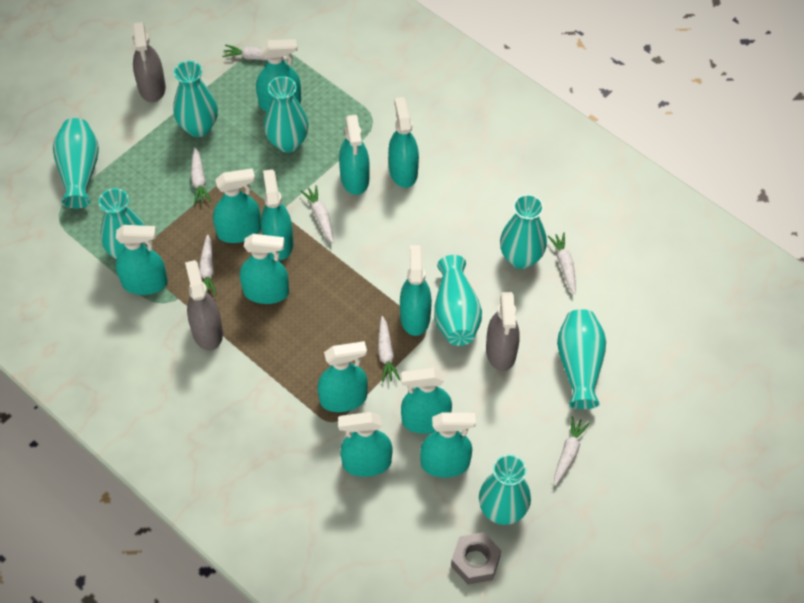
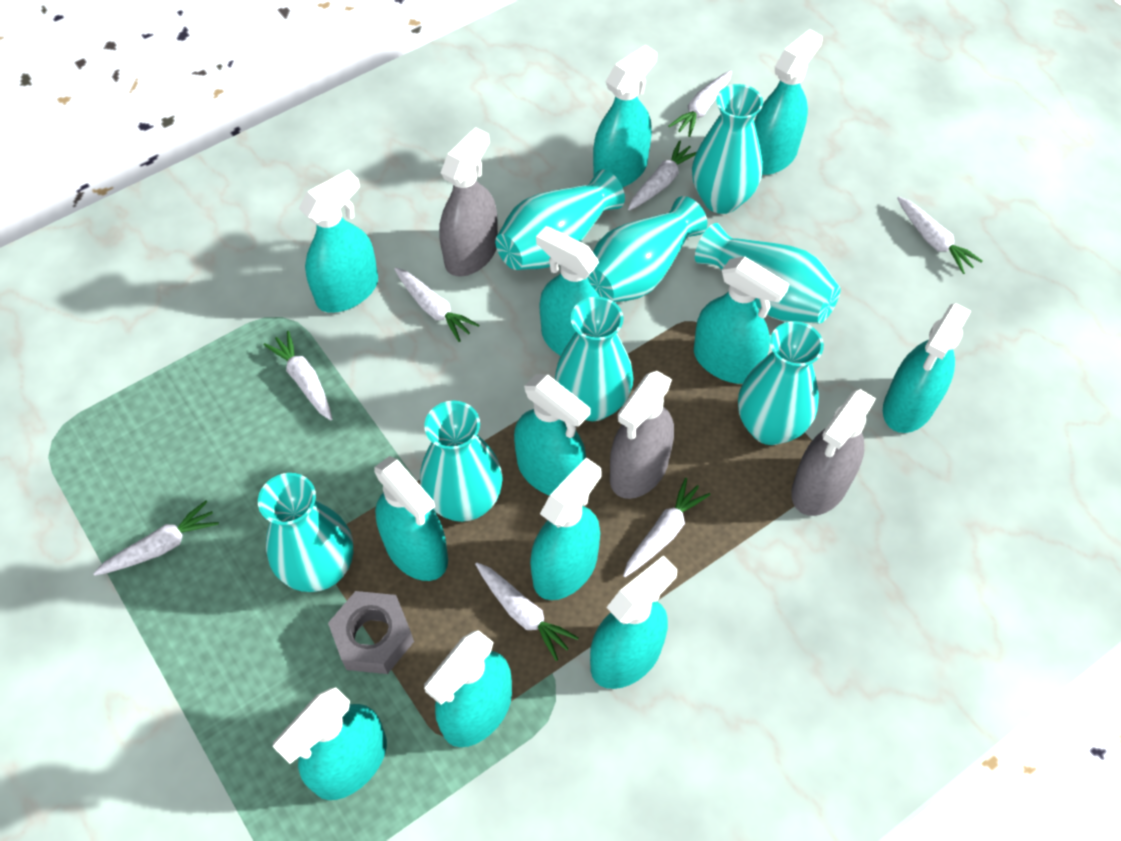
white carrot: 7 -> 8

